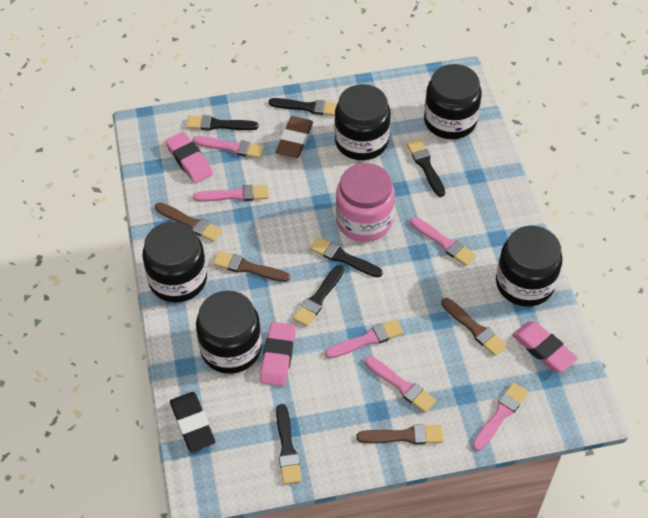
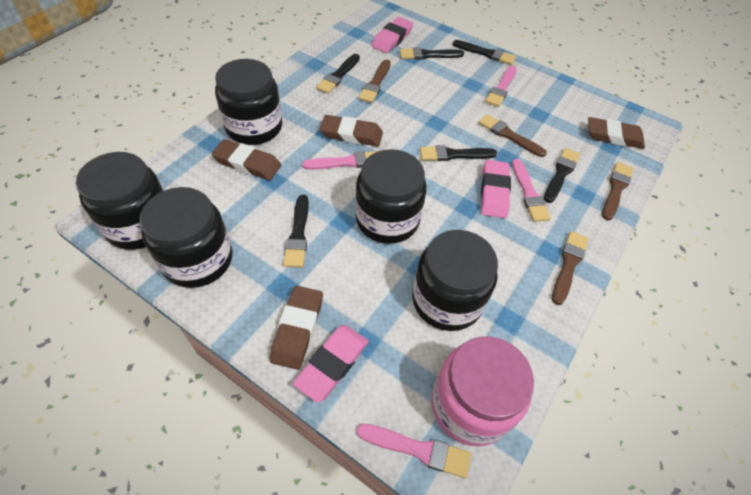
black eraser: 1 -> 0
brown eraser: 1 -> 4
pink brush: 6 -> 4

